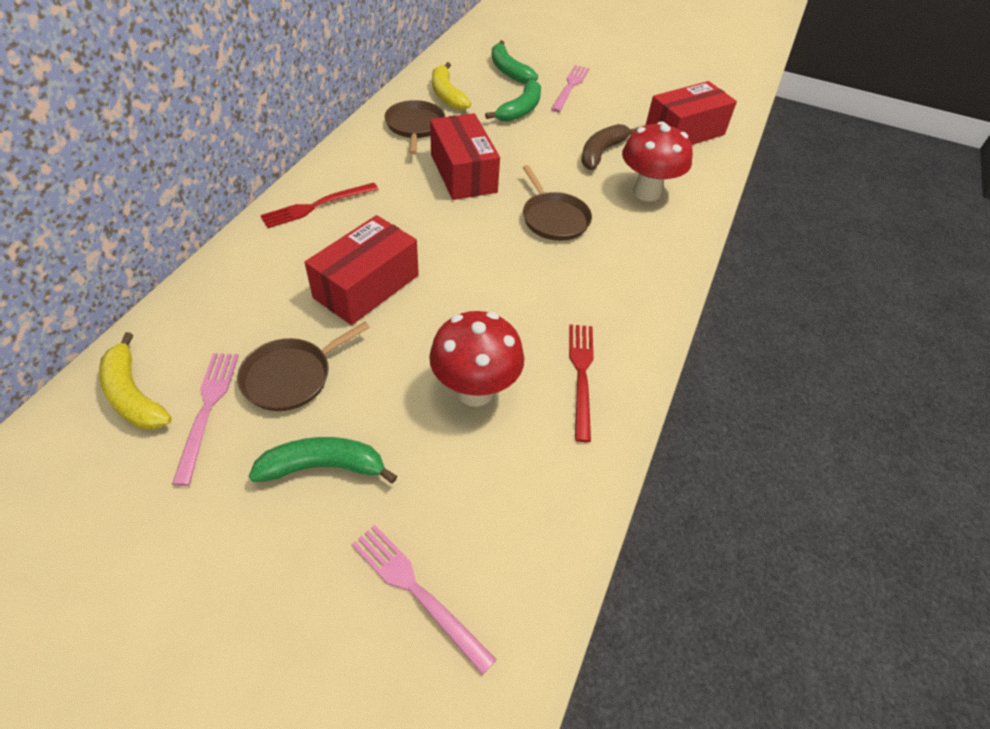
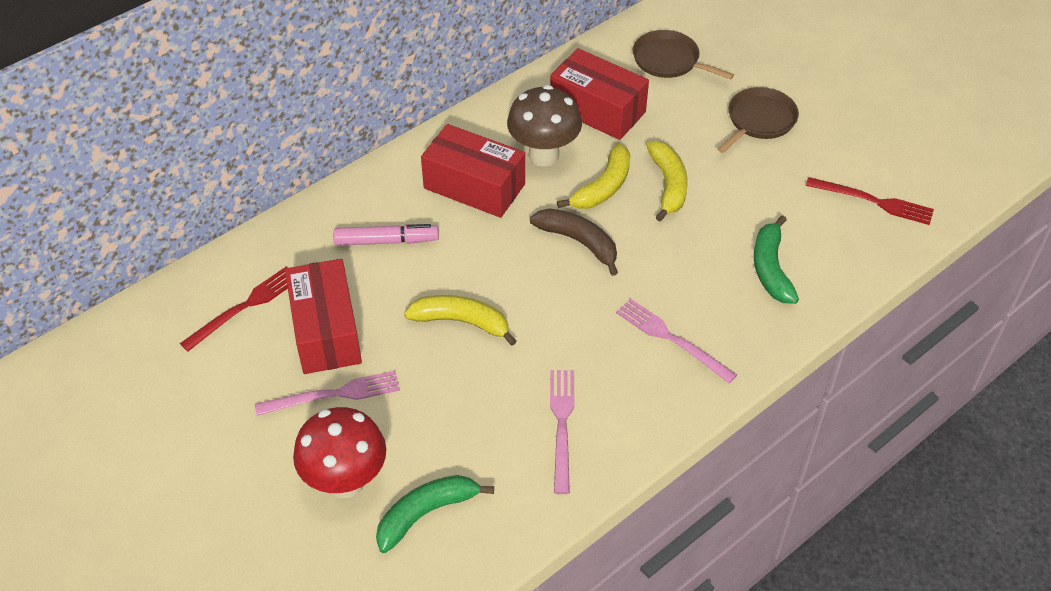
brown mushroom: 0 -> 1
brown pan: 3 -> 2
green banana: 3 -> 2
pink marker: 0 -> 1
red mushroom: 2 -> 1
yellow banana: 2 -> 3

